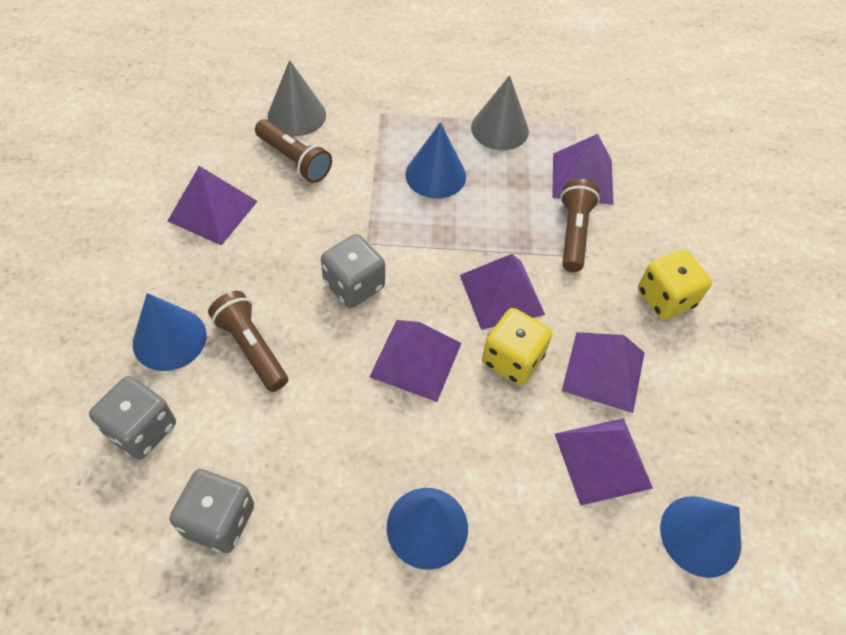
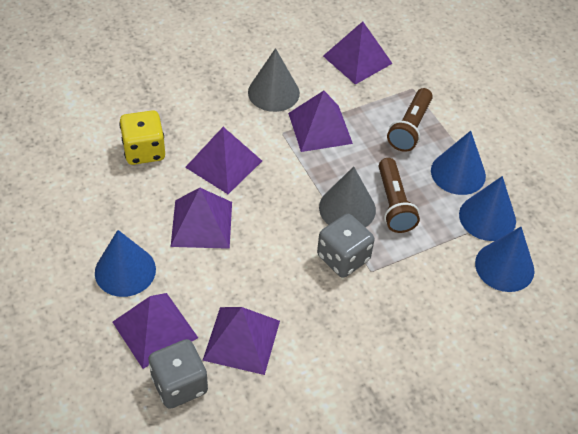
brown flashlight: 3 -> 2
grey dice: 3 -> 2
yellow dice: 2 -> 1

